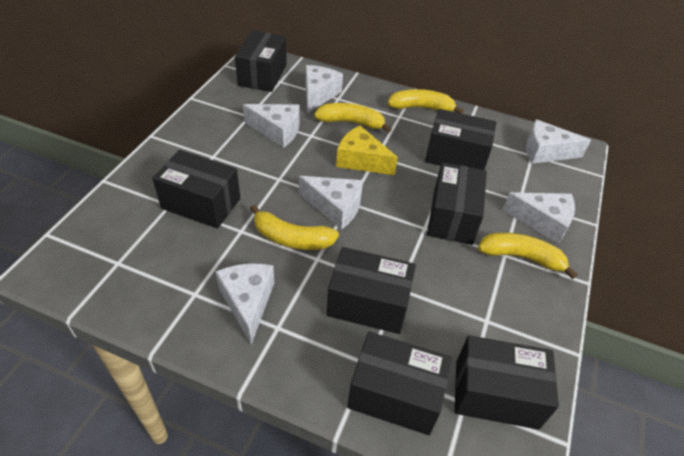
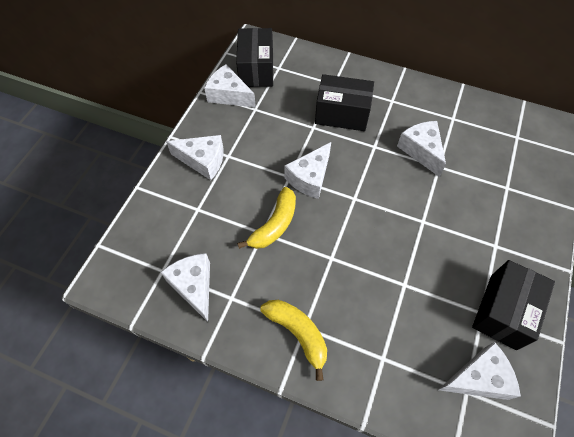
black box: 7 -> 3
yellow banana: 4 -> 2
yellow cheese: 1 -> 0

